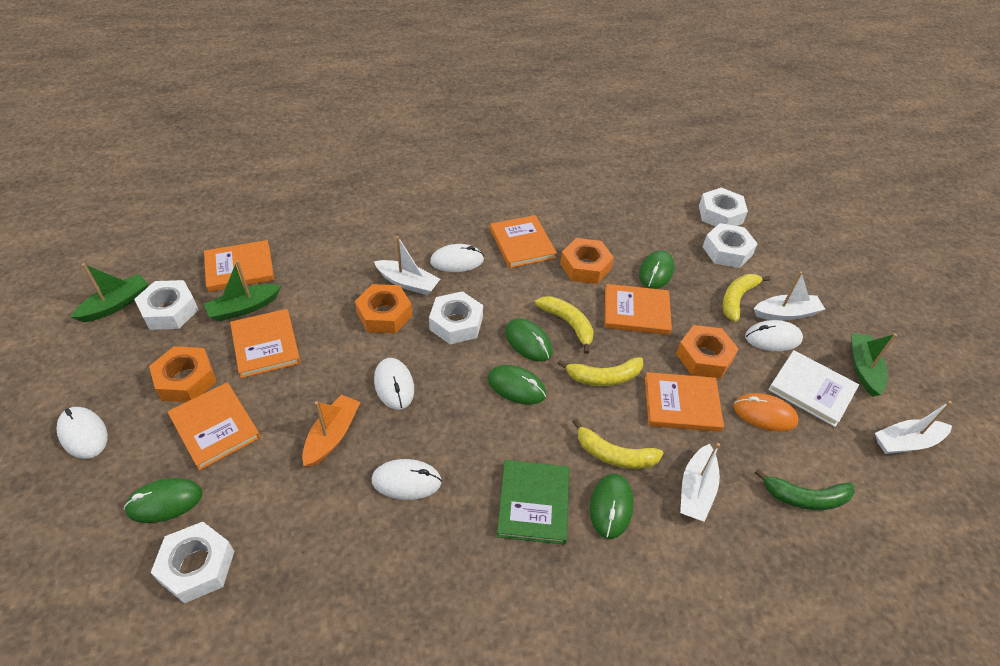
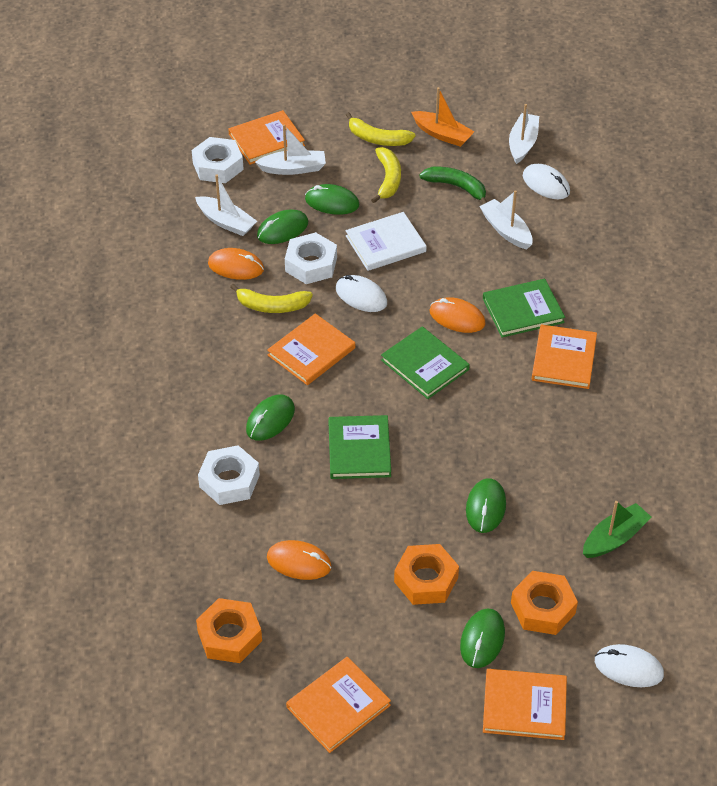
green boat: 3 -> 1
green book: 1 -> 3
orange book: 6 -> 5
orange mouse: 1 -> 3
orange nut: 4 -> 3
white mouse: 5 -> 3
white nut: 5 -> 3
yellow banana: 4 -> 3

